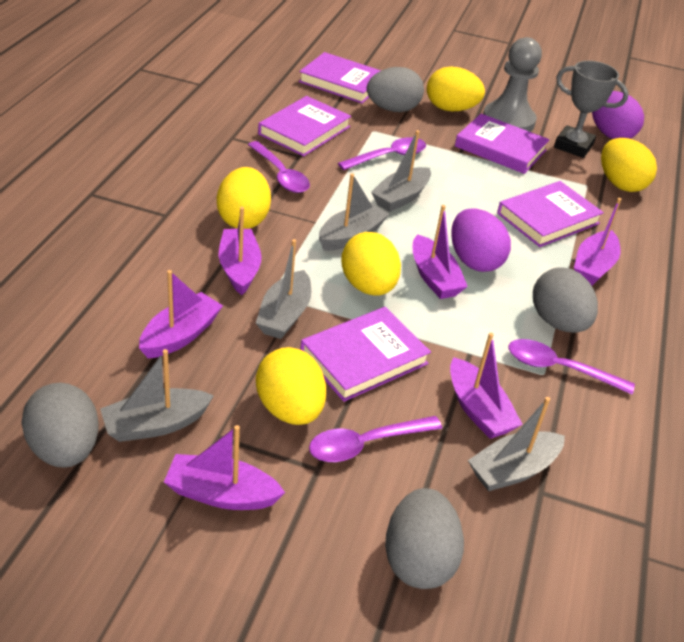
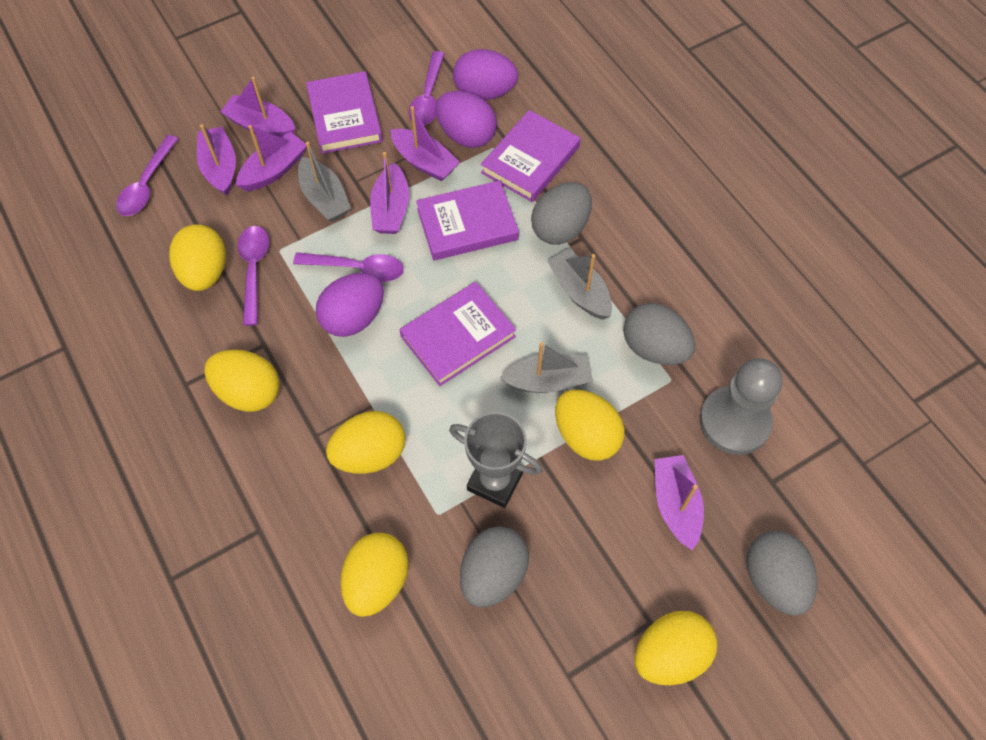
grey boat: 5 -> 3
purple book: 5 -> 4
purple egg: 2 -> 3
yellow egg: 5 -> 6

